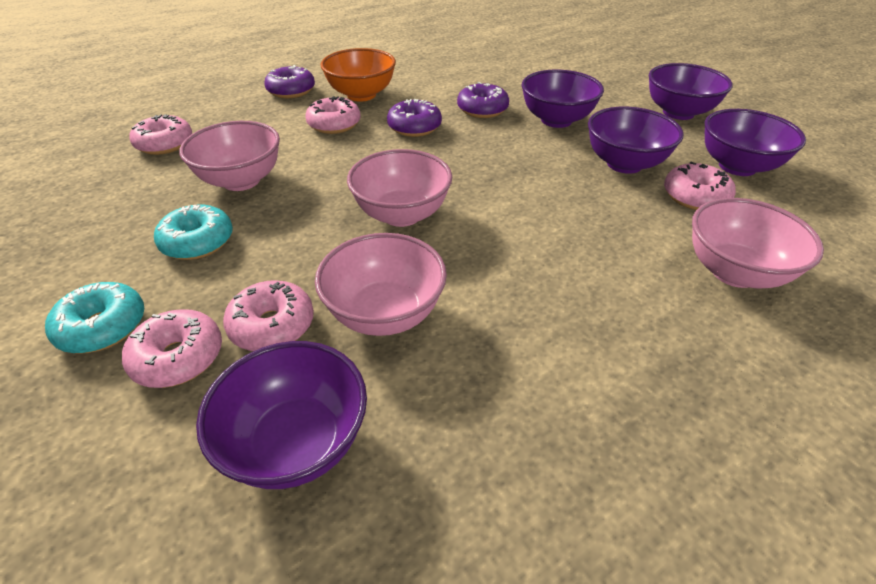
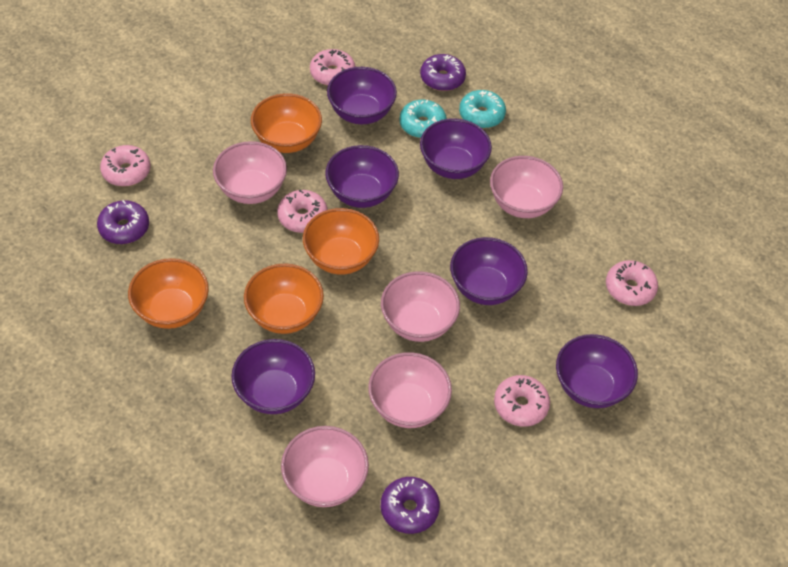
orange bowl: 1 -> 4
pink bowl: 4 -> 5
purple bowl: 5 -> 6

